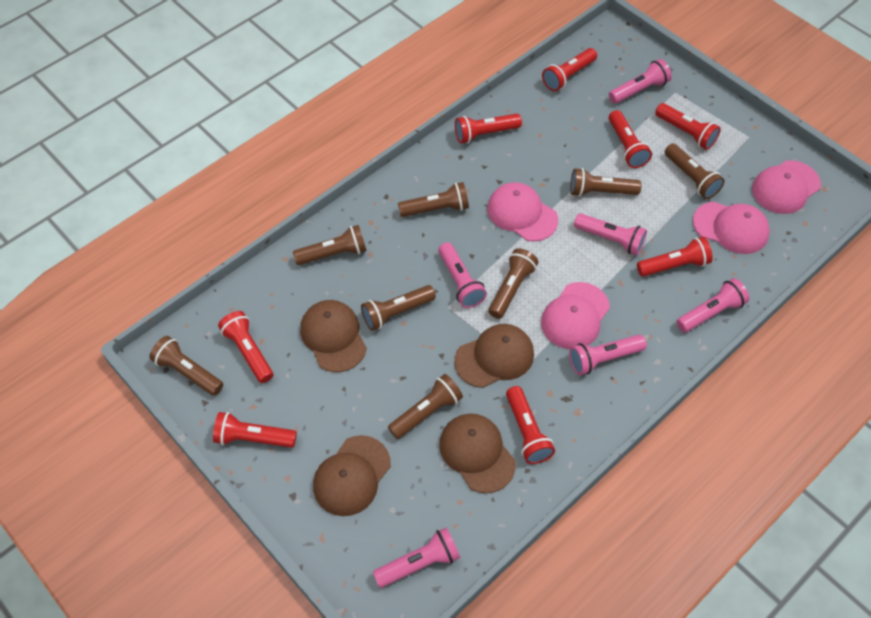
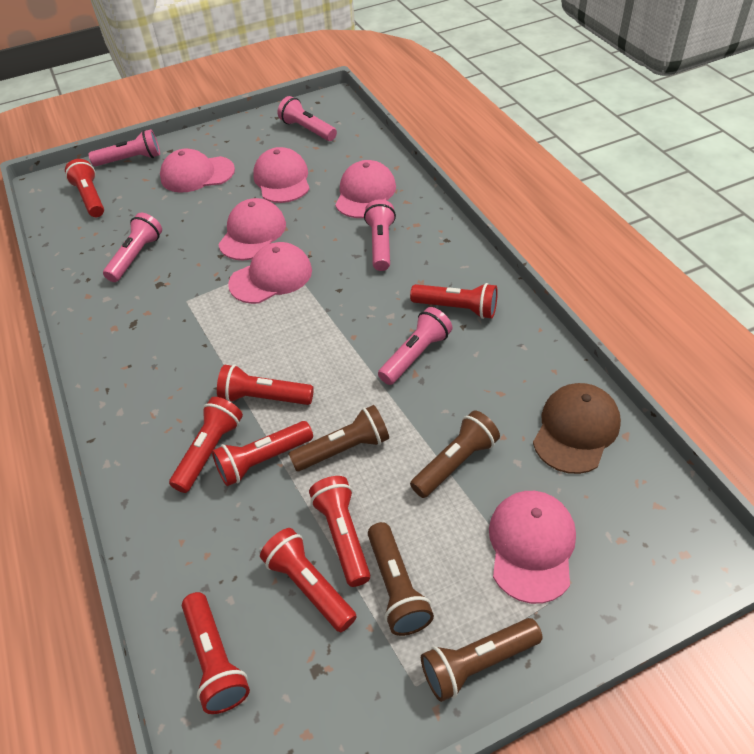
brown cap: 4 -> 1
brown flashlight: 8 -> 4
pink cap: 4 -> 6
pink flashlight: 6 -> 5

